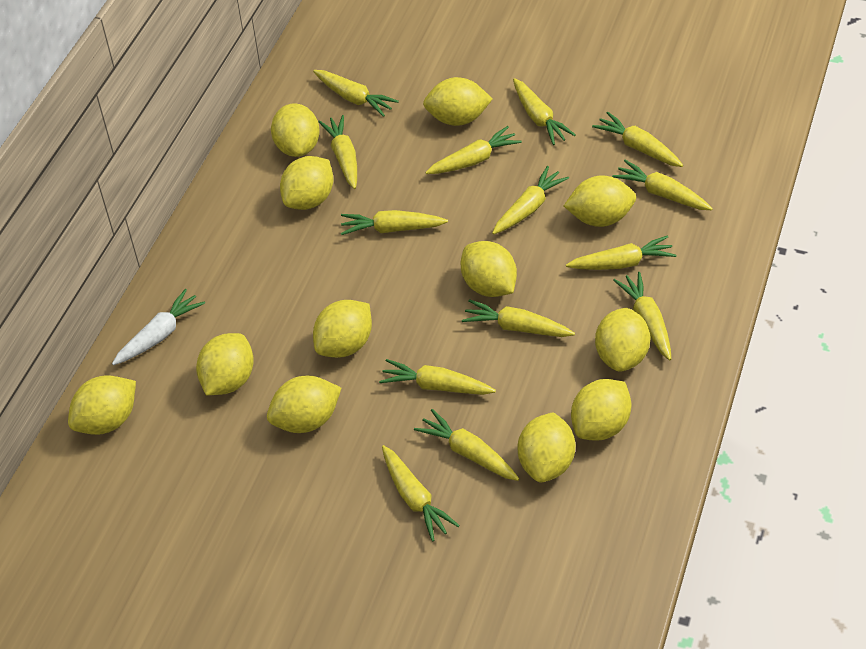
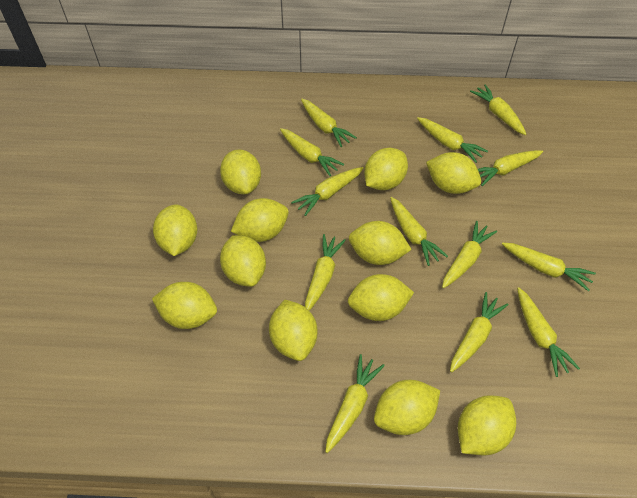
white carrot: 1 -> 0
yellow carrot: 14 -> 13

